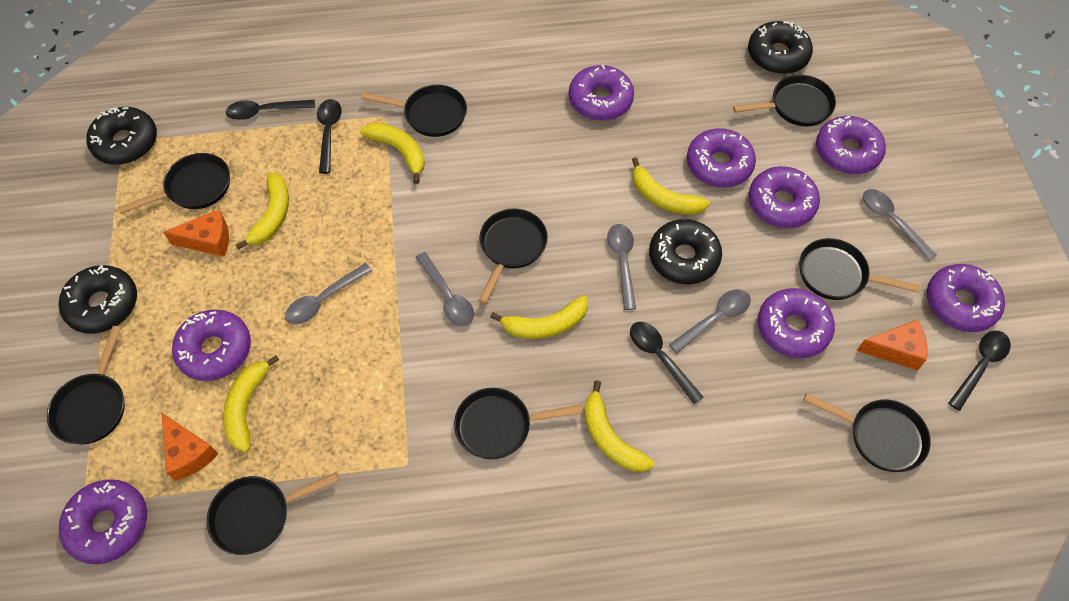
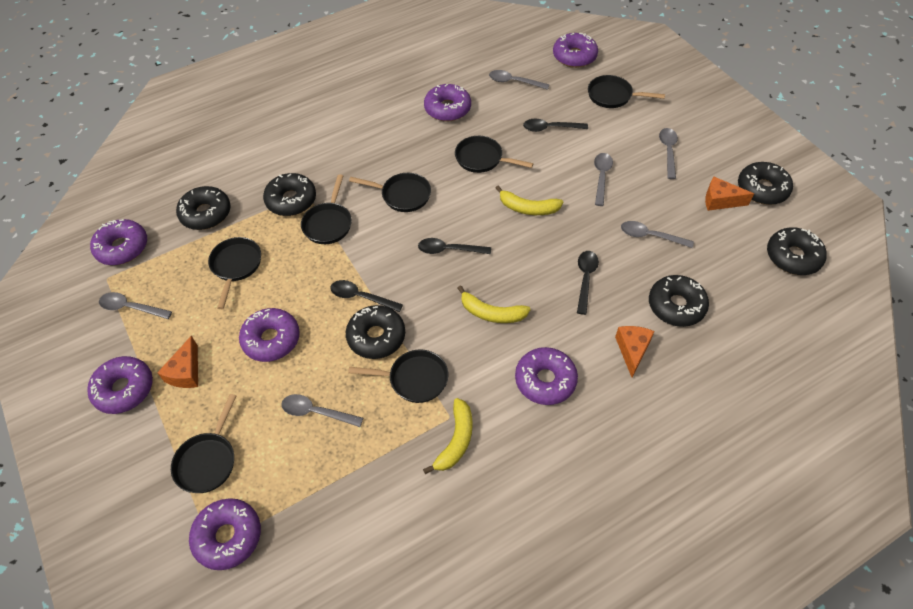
black donut: 4 -> 6
black pan: 9 -> 7
grey spoon: 5 -> 6
purple donut: 8 -> 7
yellow banana: 6 -> 3

